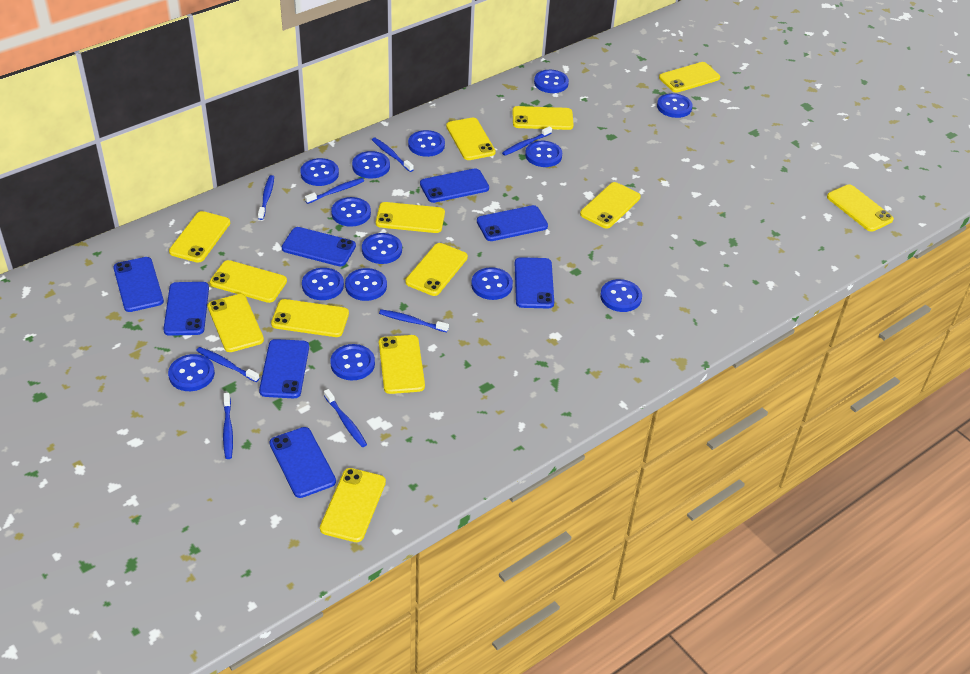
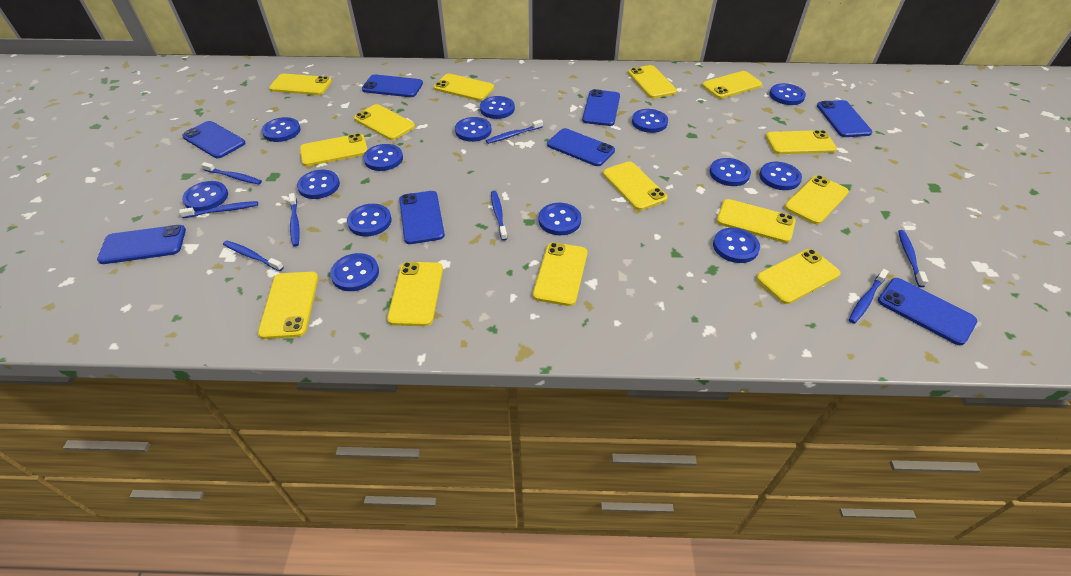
yellow phone: 13 -> 14

